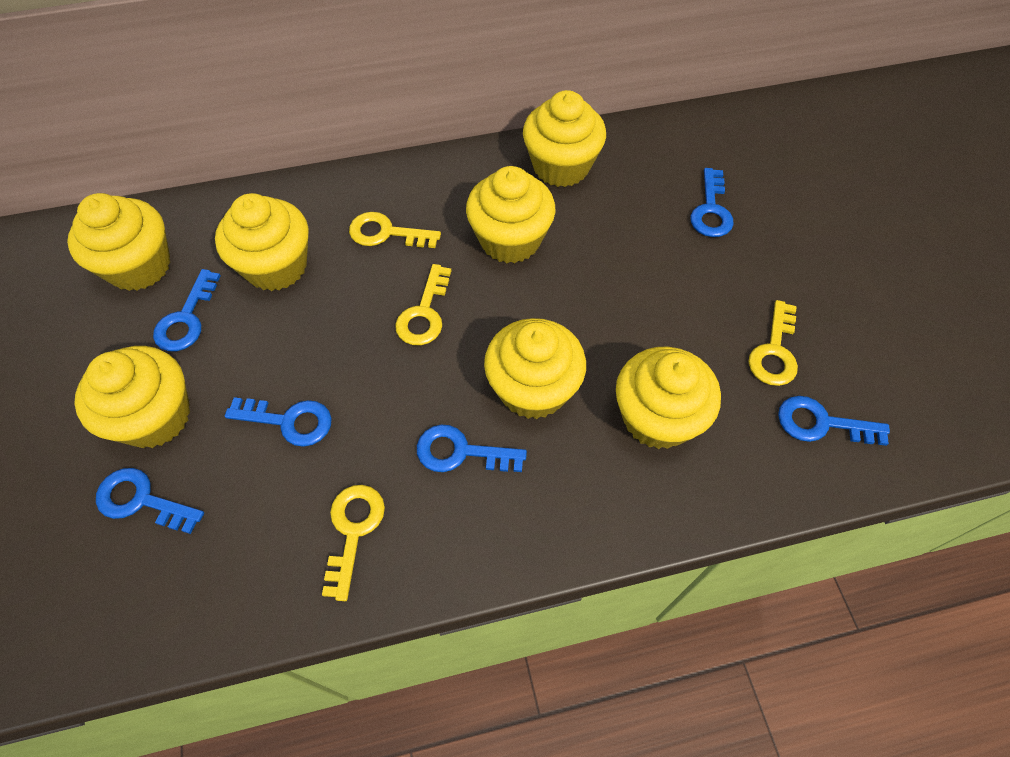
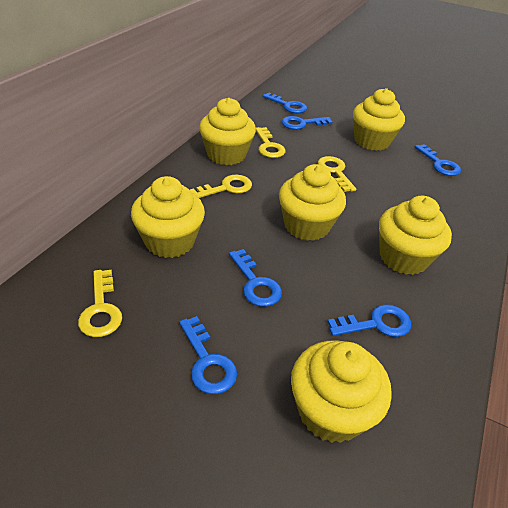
yellow cupcake: 7 -> 6

